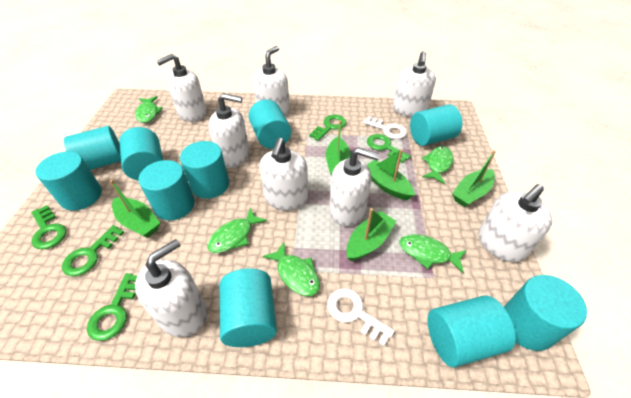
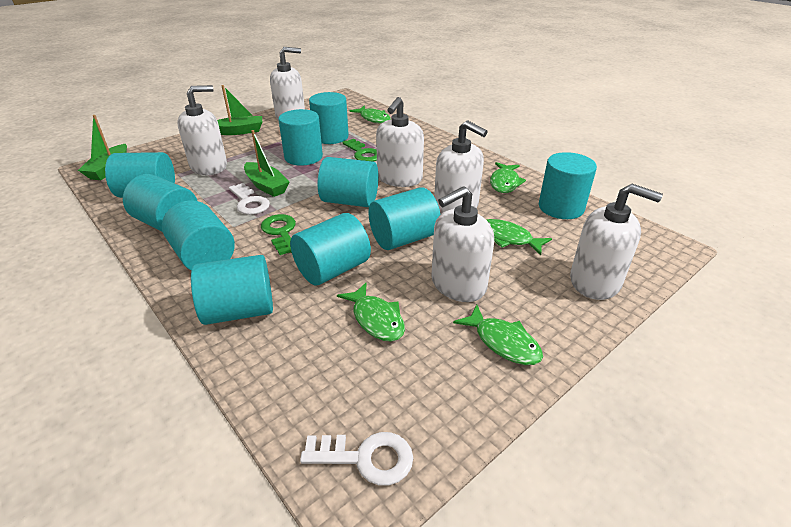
green boat: 5 -> 3
green key: 5 -> 2
white soap dispenser: 8 -> 6

